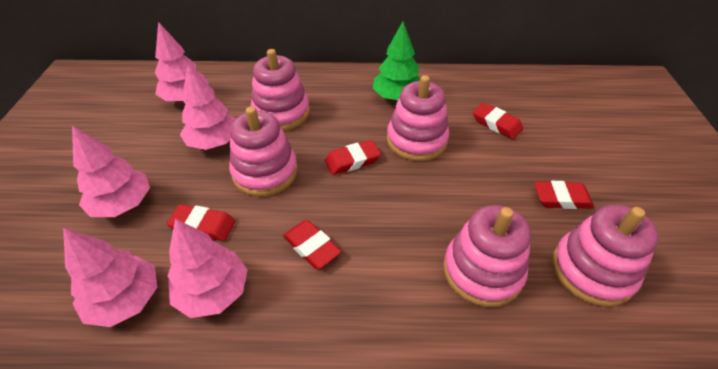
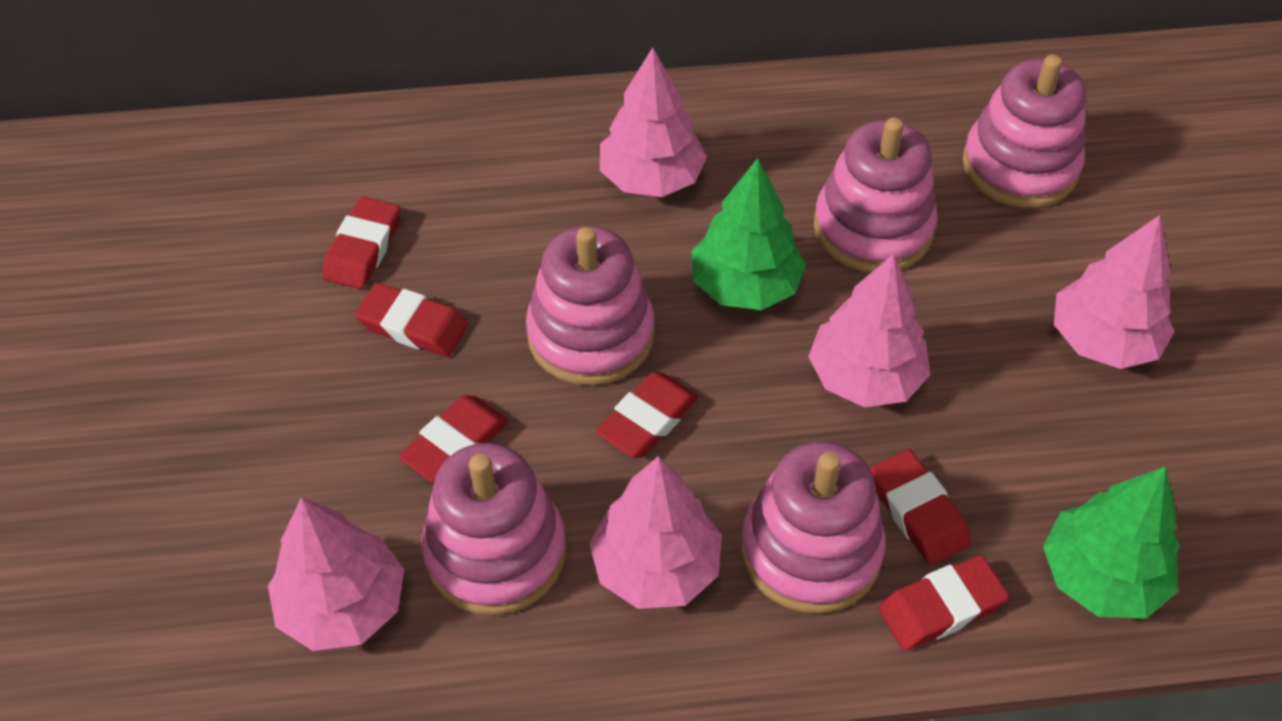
green tree: 1 -> 2
red eraser: 5 -> 6

